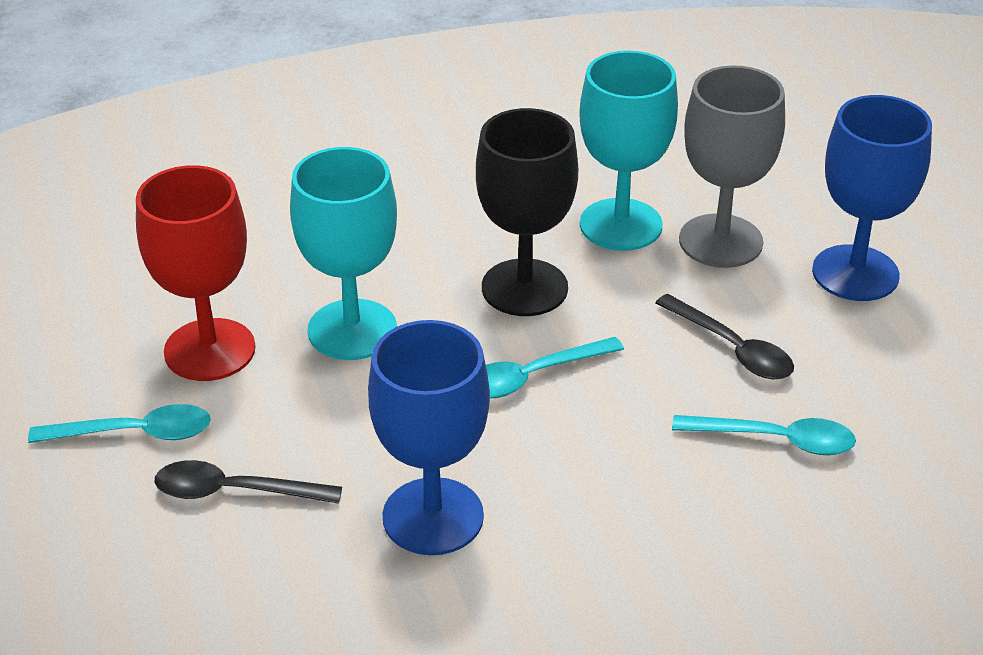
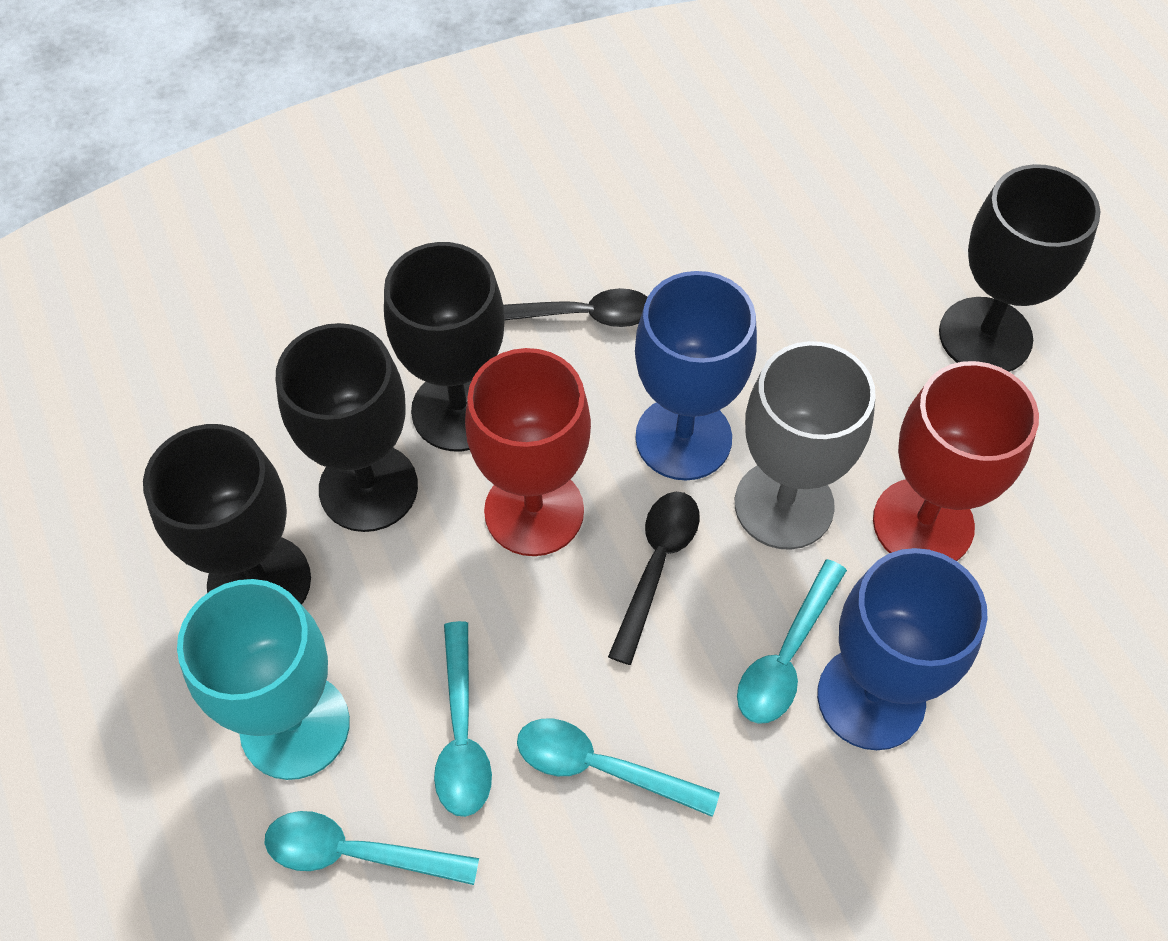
black goblet: 1 -> 4
red goblet: 1 -> 2
turquoise goblet: 2 -> 1
turquoise spoon: 3 -> 4

